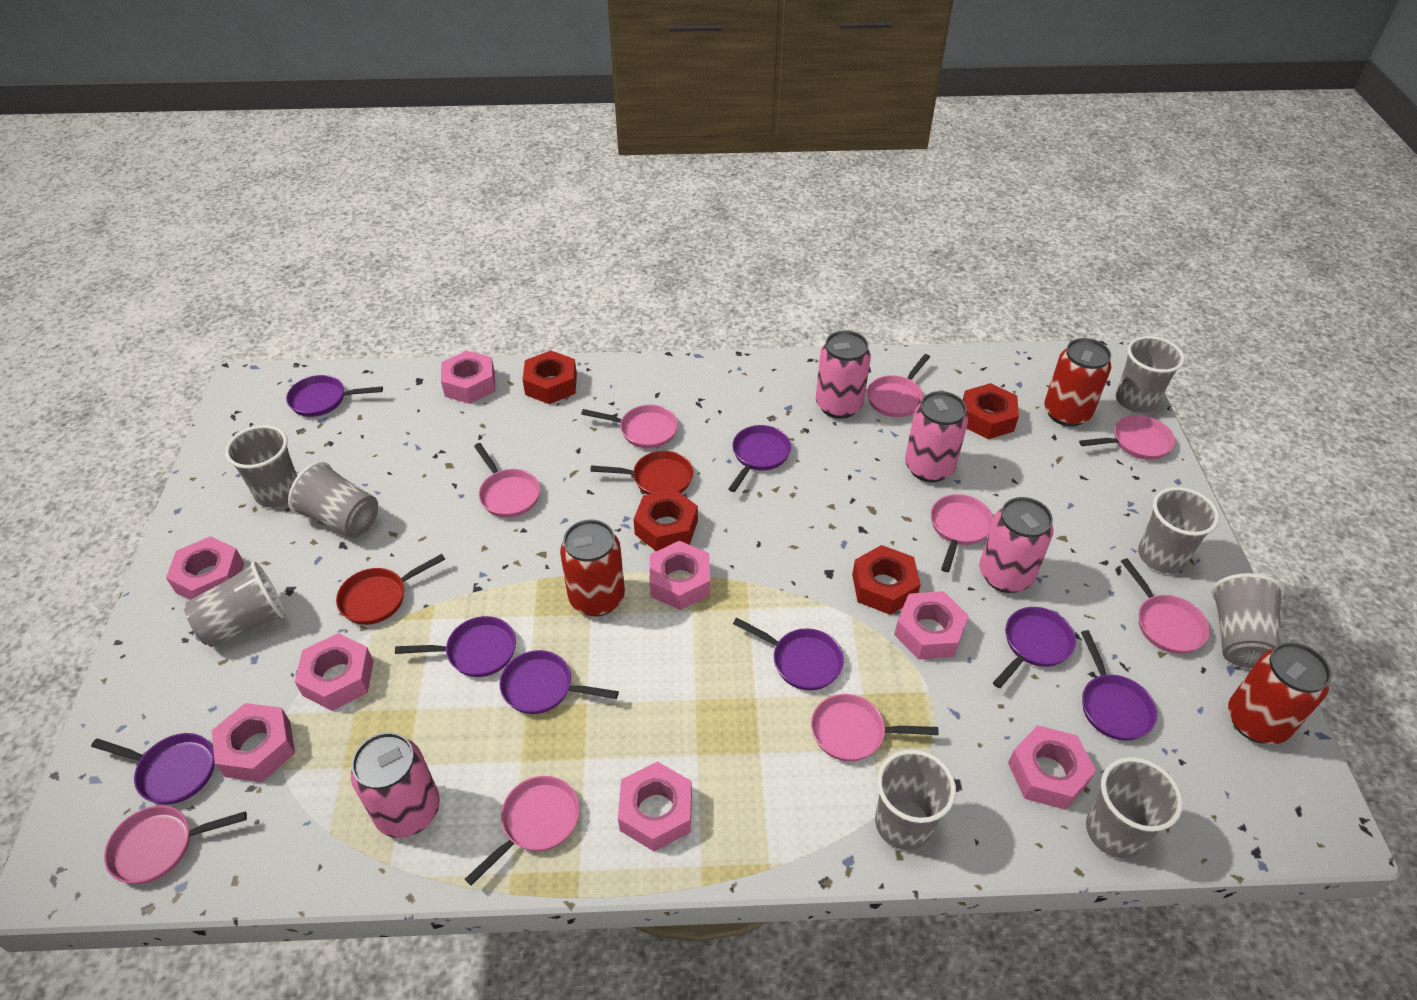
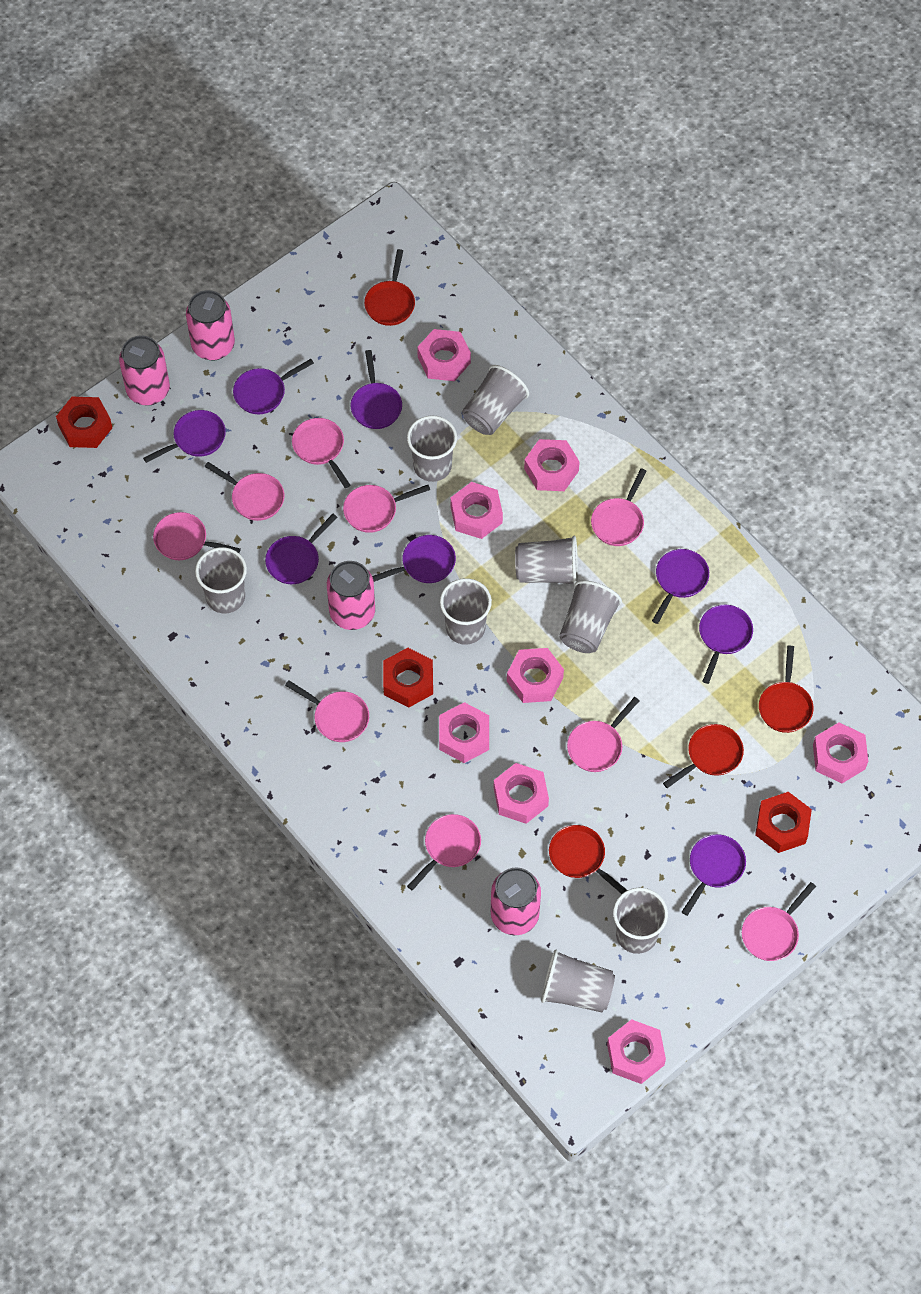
red can: 3 -> 0
red nut: 4 -> 3
red pan: 2 -> 4

